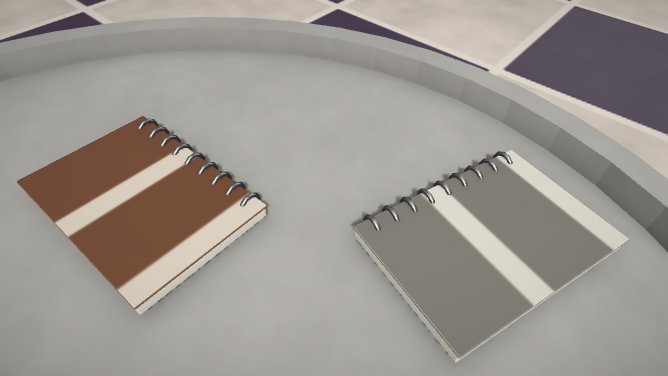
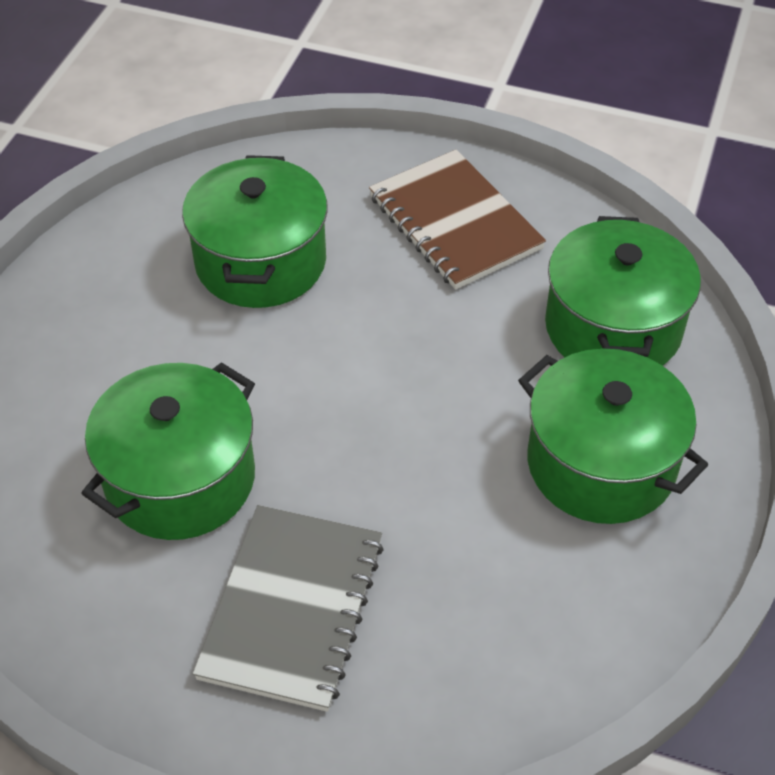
green pot: 0 -> 4

